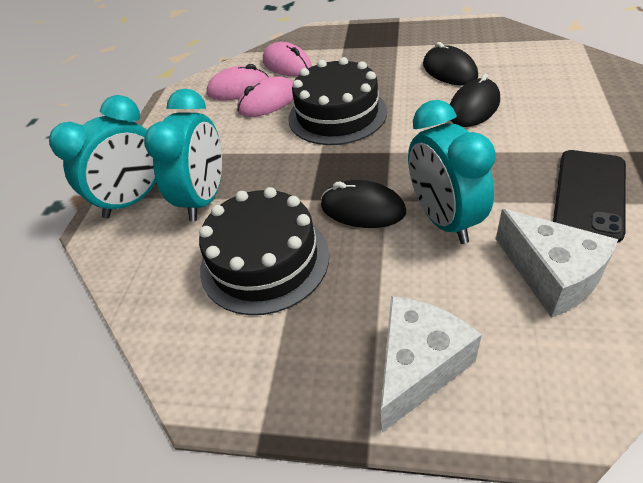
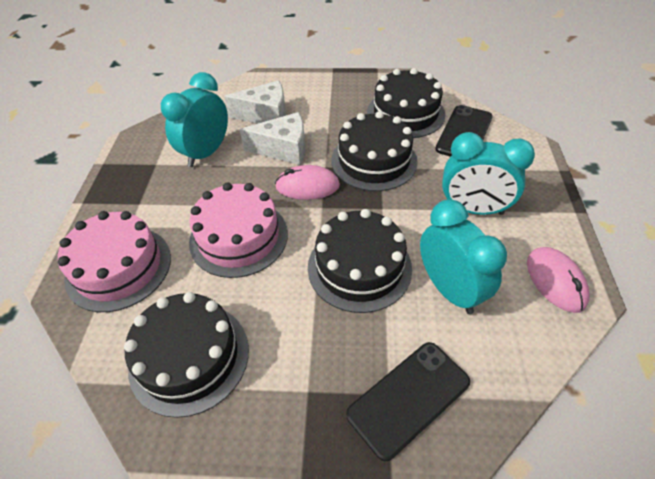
black cake: 2 -> 4
black mouse: 3 -> 0
black phone: 1 -> 2
pink cake: 0 -> 2
pink mouse: 3 -> 2

